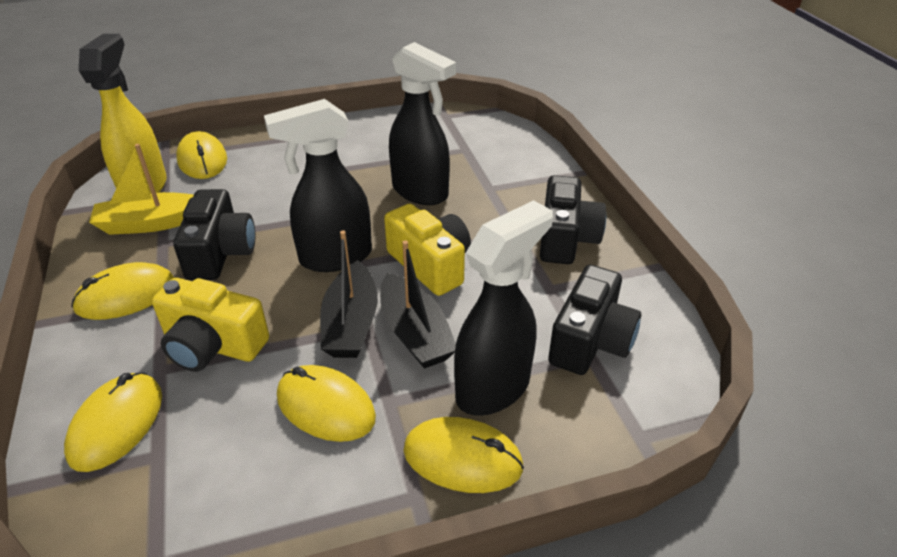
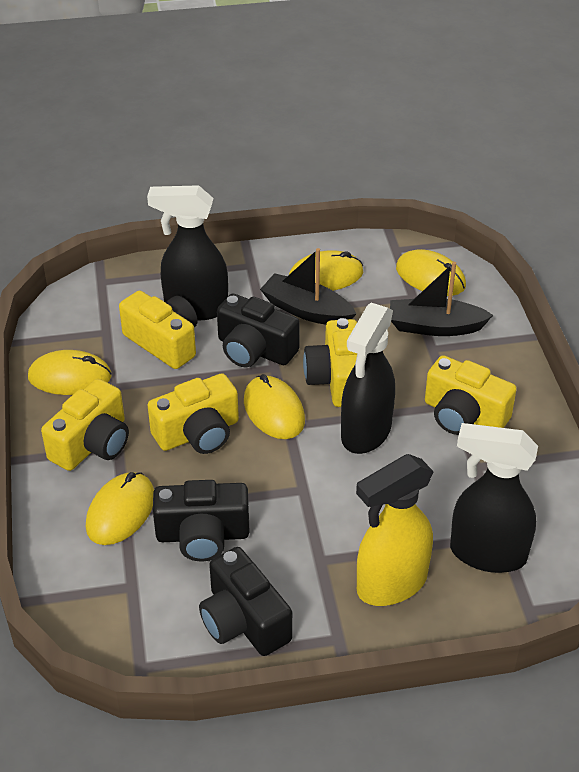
yellow boat: 1 -> 0
yellow camera: 2 -> 5

